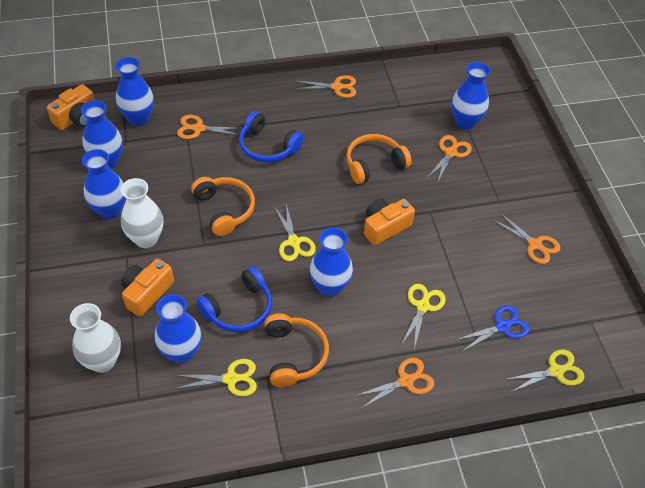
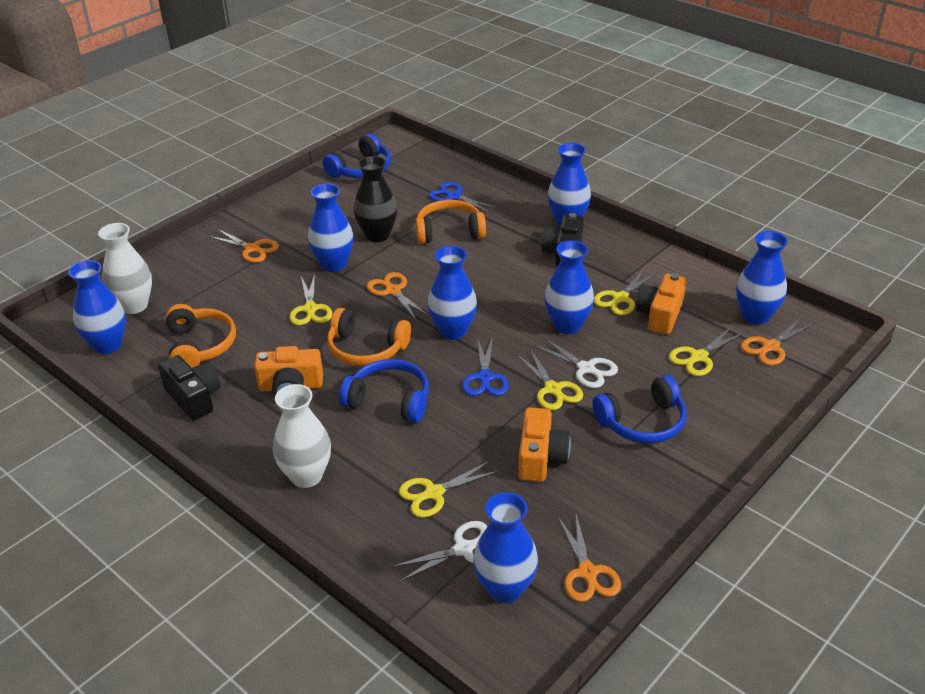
black camera: 0 -> 2
black vase: 0 -> 1
blue headphones: 2 -> 3
blue scissors: 1 -> 2
blue vase: 6 -> 7
orange scissors: 5 -> 4
white scissors: 0 -> 2
yellow scissors: 4 -> 5

